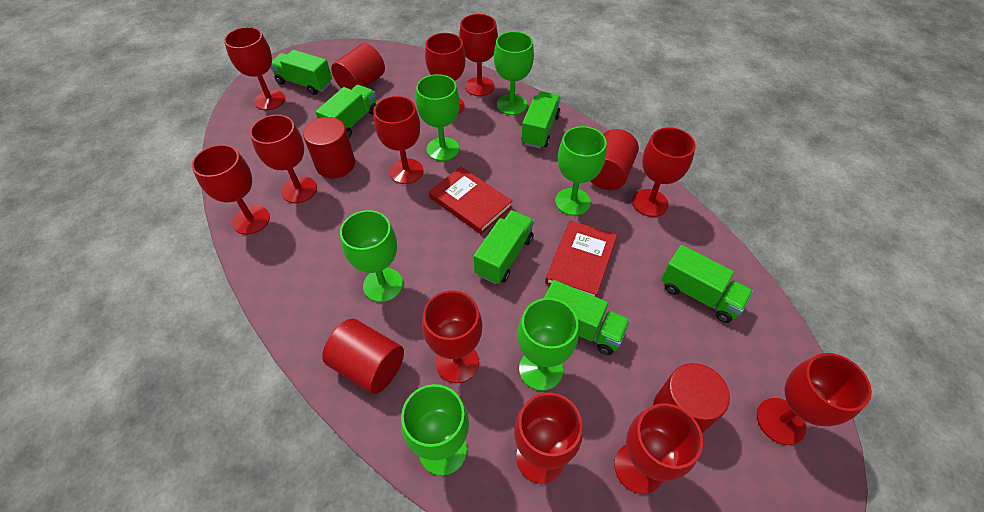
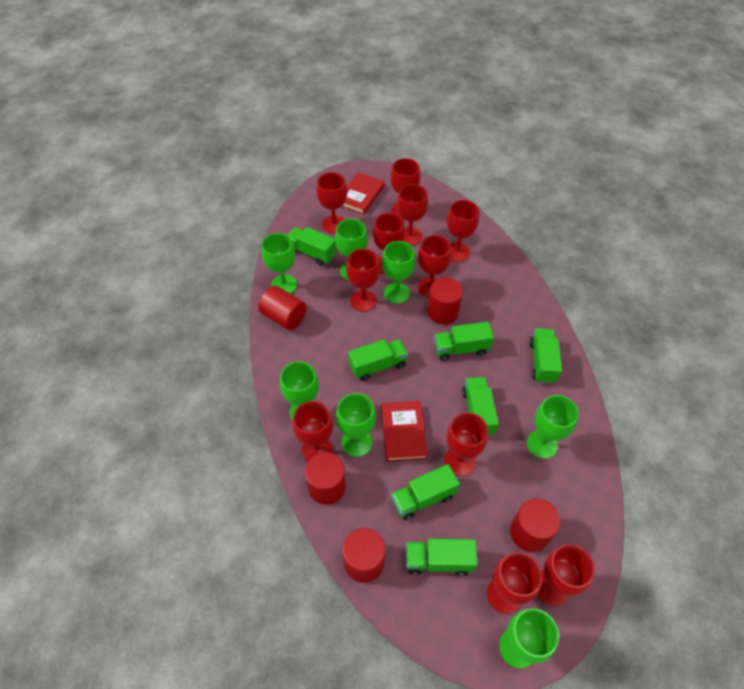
green goblet: 6 -> 7
green truck: 6 -> 7

